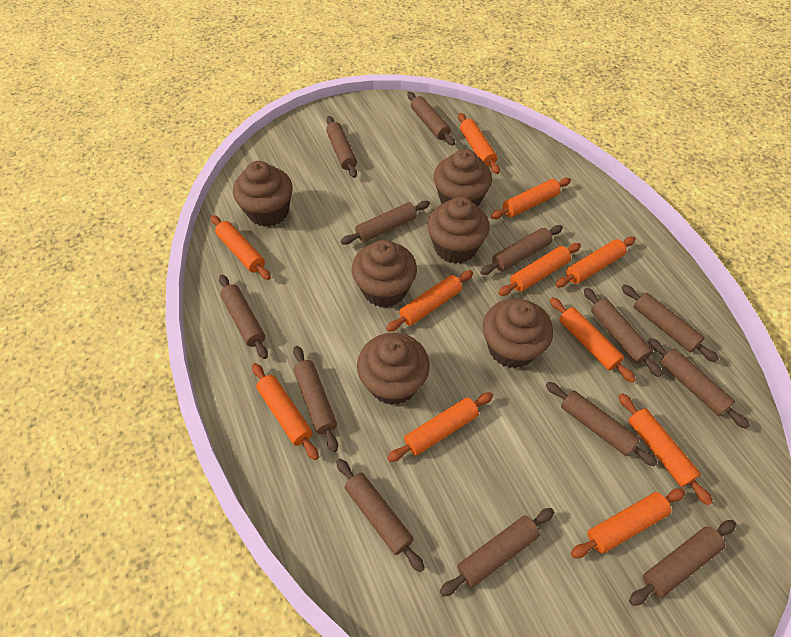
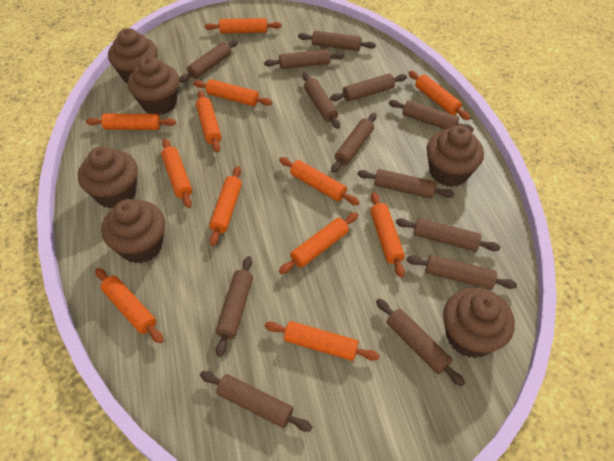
orange rolling pin: 11 -> 12

